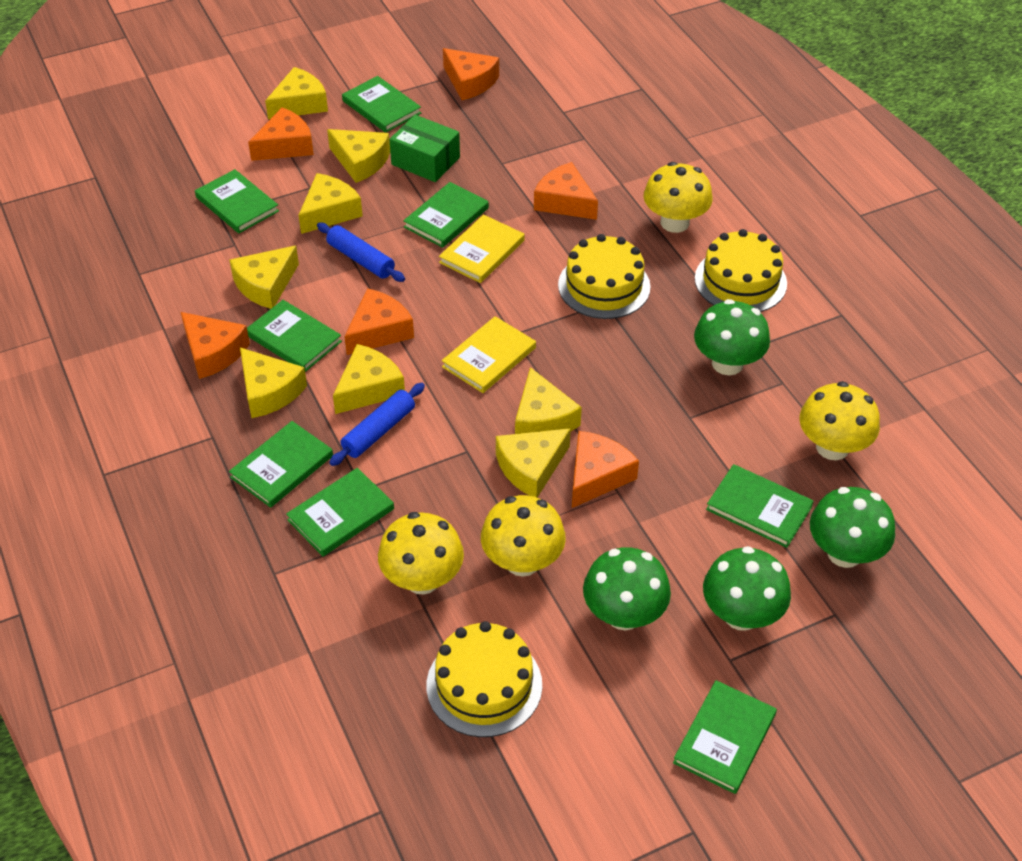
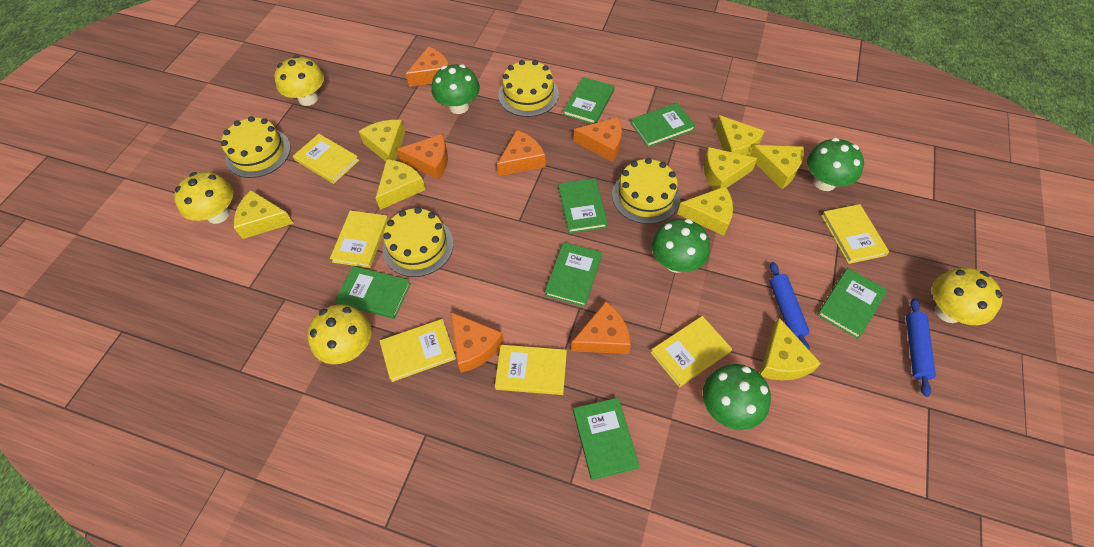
green book: 8 -> 7
green box: 1 -> 0
yellow book: 2 -> 6
yellow cake: 3 -> 4

